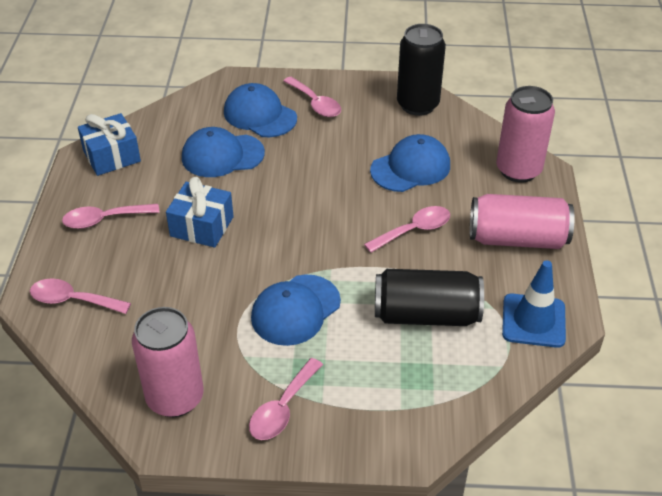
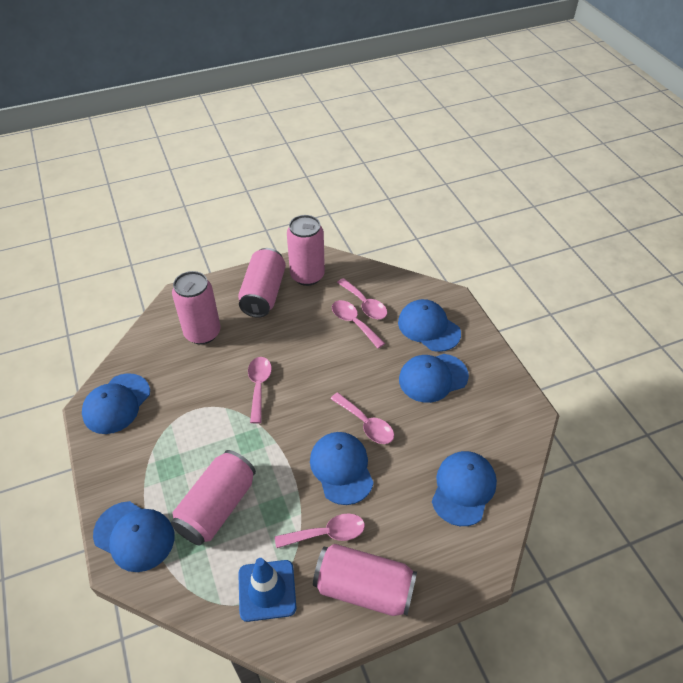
black can: 2 -> 0
blue cap: 4 -> 6
blue gift: 2 -> 0
pink can: 3 -> 5

